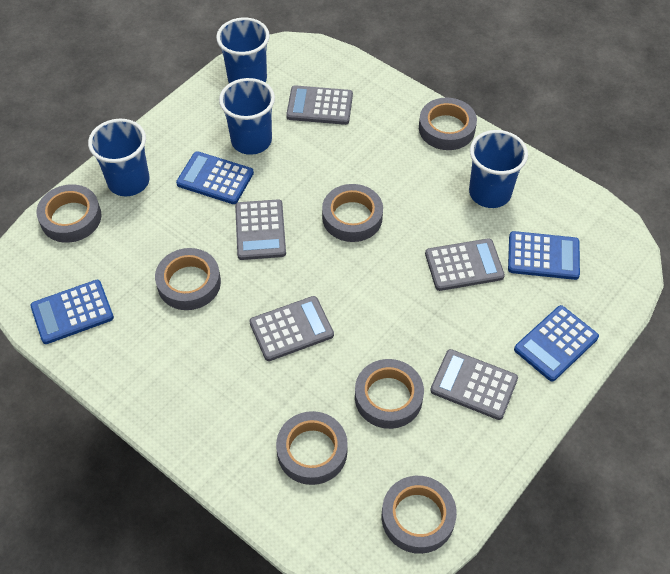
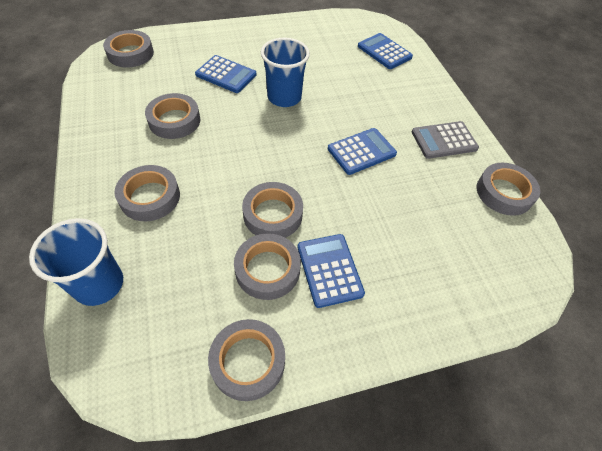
blue cup: 4 -> 2
grey calculator: 5 -> 1

